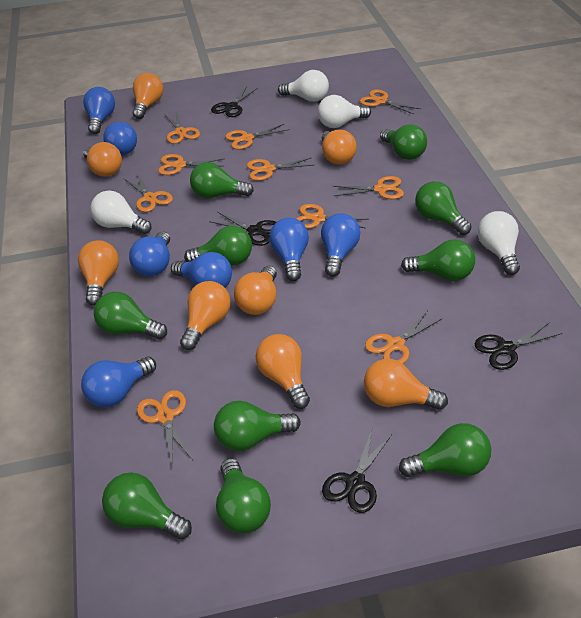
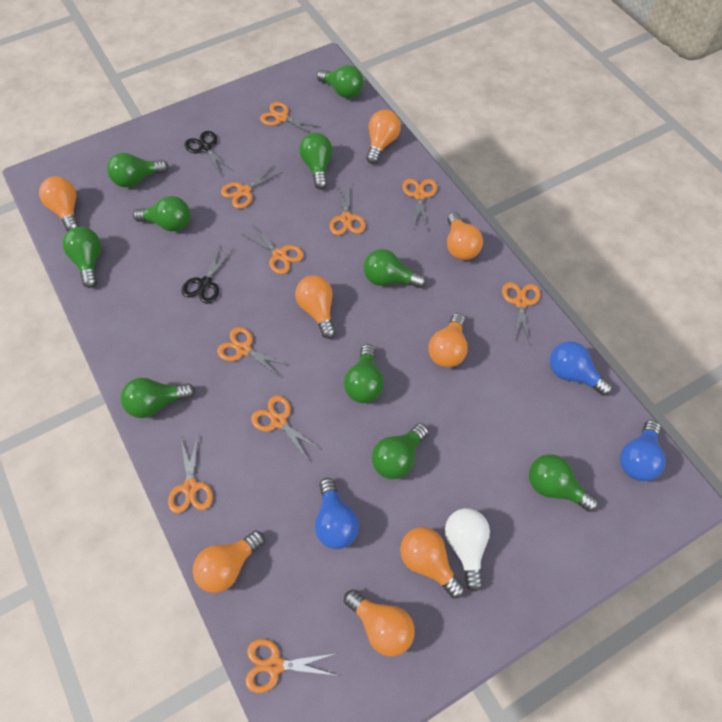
black scissors: 4 -> 2
blue light bulb: 7 -> 3
white light bulb: 4 -> 1

